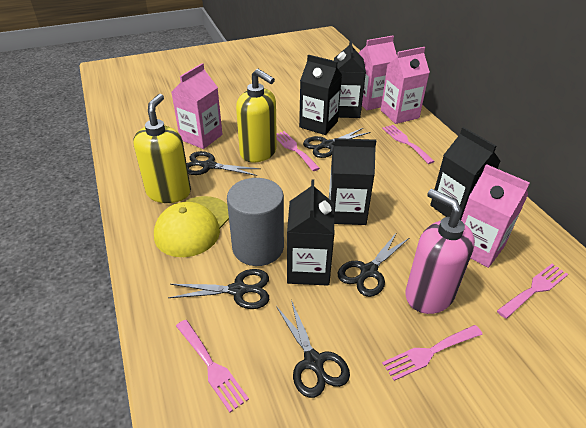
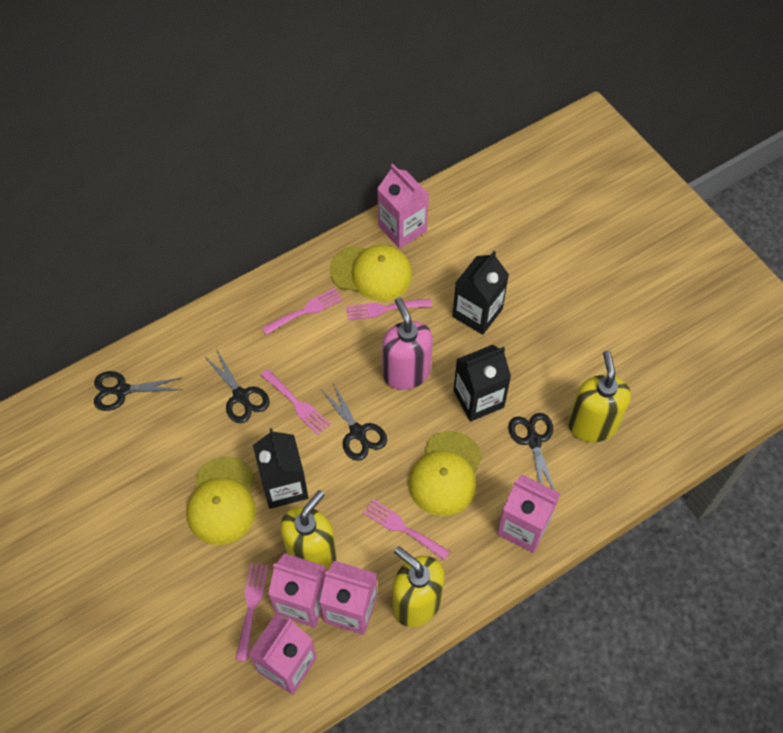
black carton: 5 -> 3
black scissors: 5 -> 4
grey cylinder: 1 -> 0
pink carton: 4 -> 5
yellow cap: 1 -> 3
yellow soap dispenser: 2 -> 3

